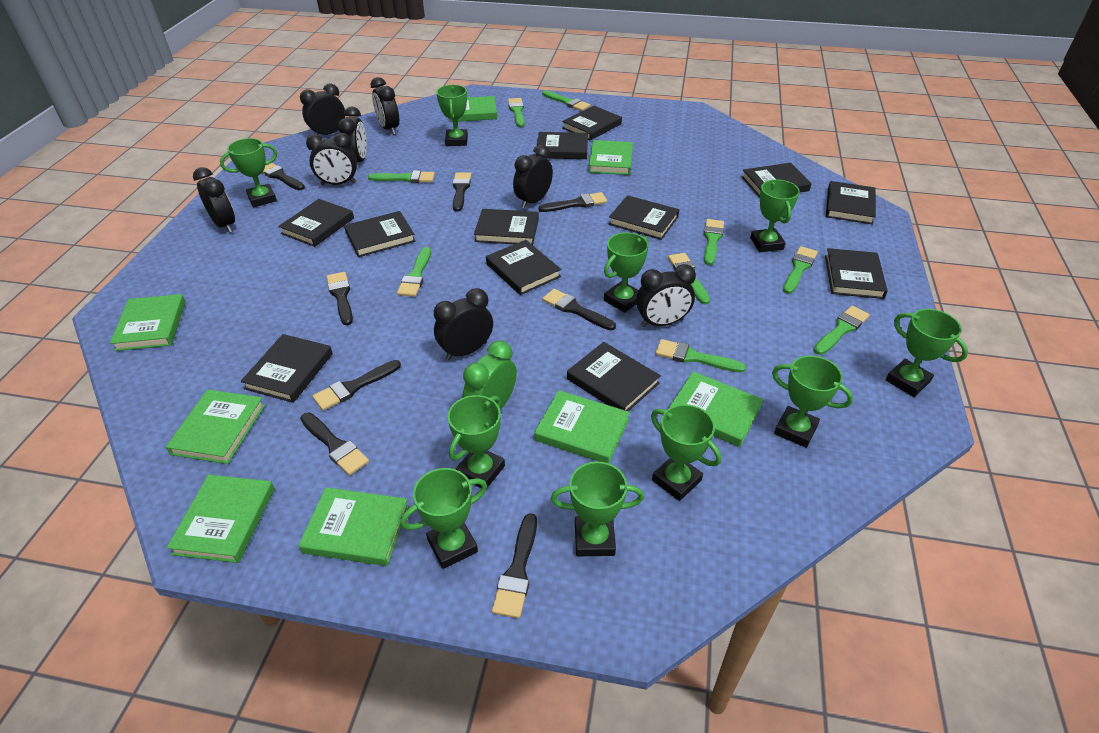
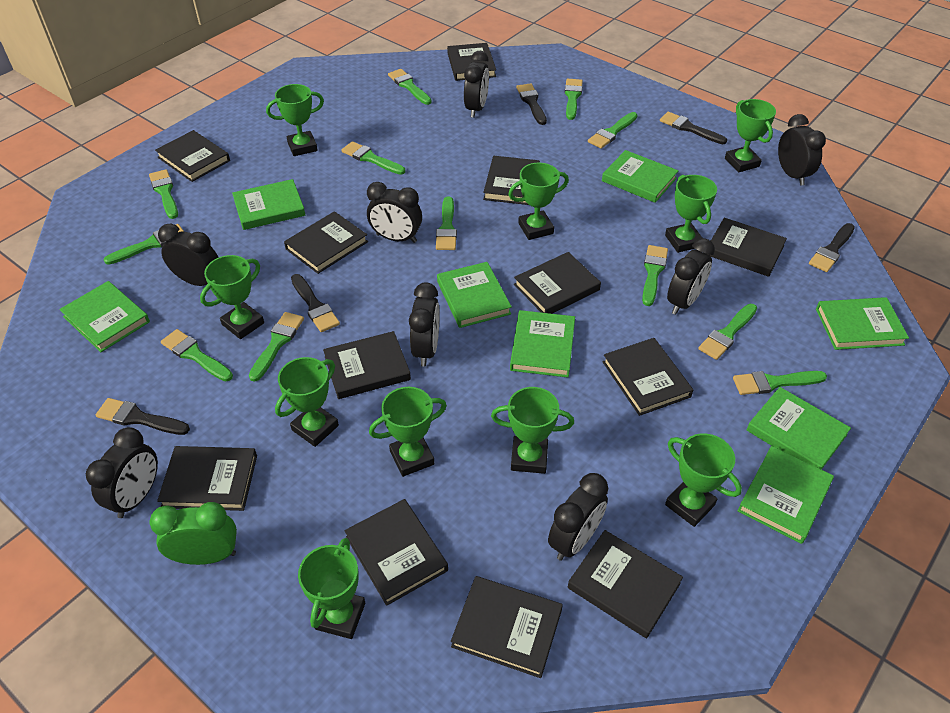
black brush: 8 -> 5
green brush: 9 -> 12

